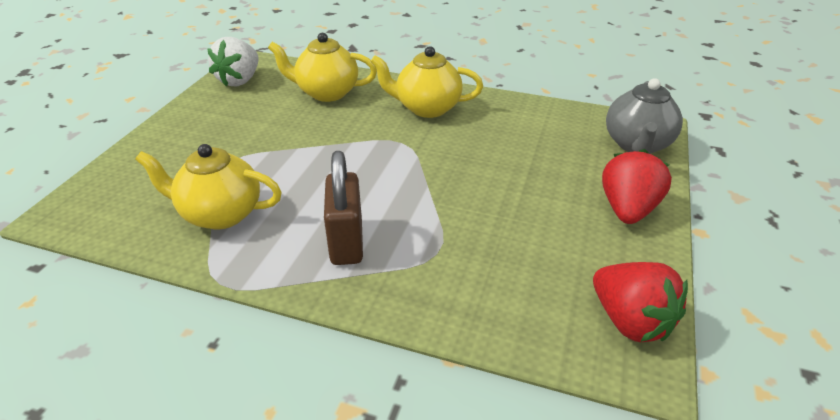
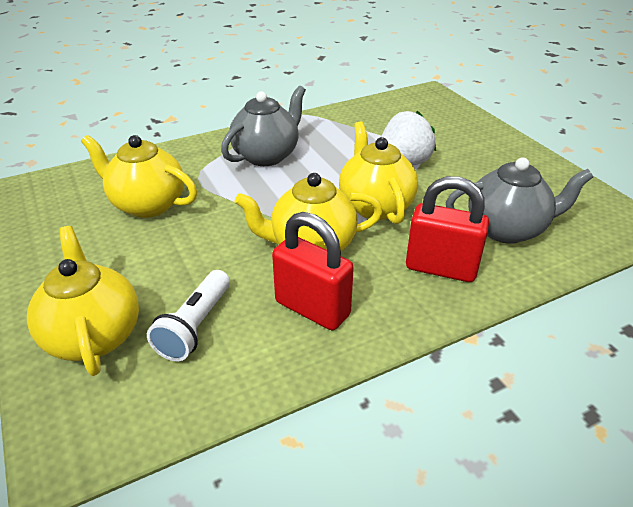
brown padlock: 1 -> 0
grey teapot: 1 -> 2
red padlock: 0 -> 2
red strawberry: 2 -> 0
white flashlight: 0 -> 1
yellow teapot: 3 -> 4

